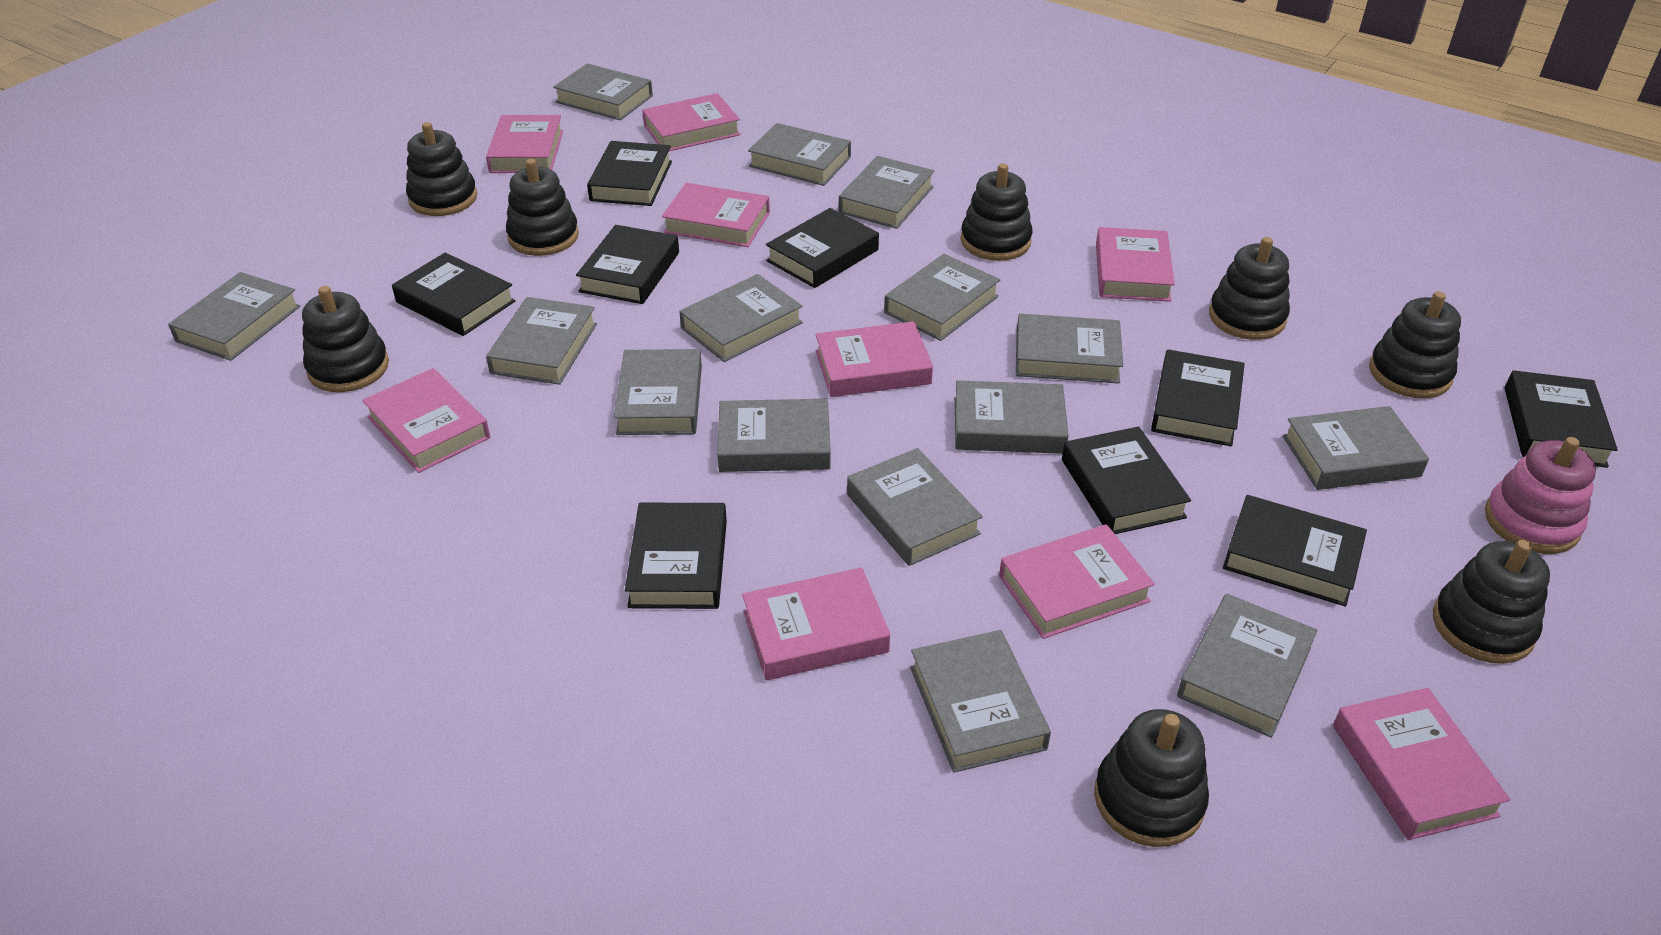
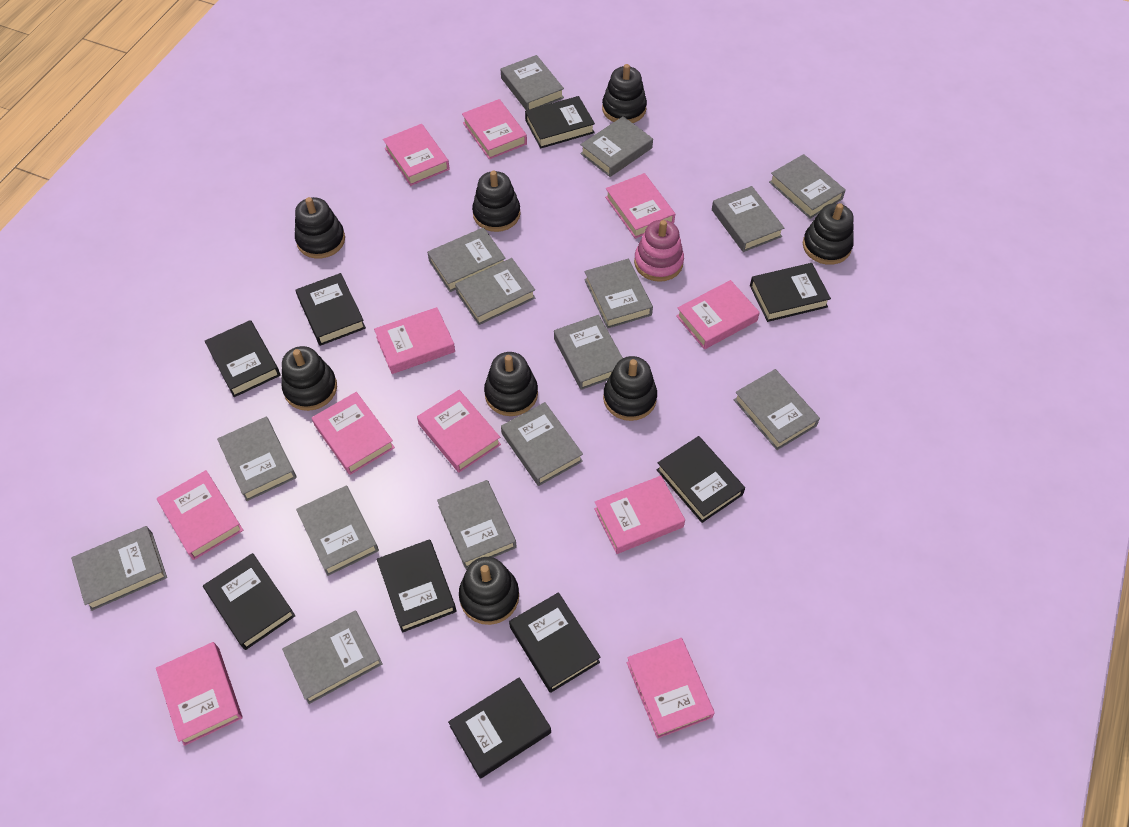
pink book: 9 -> 11

